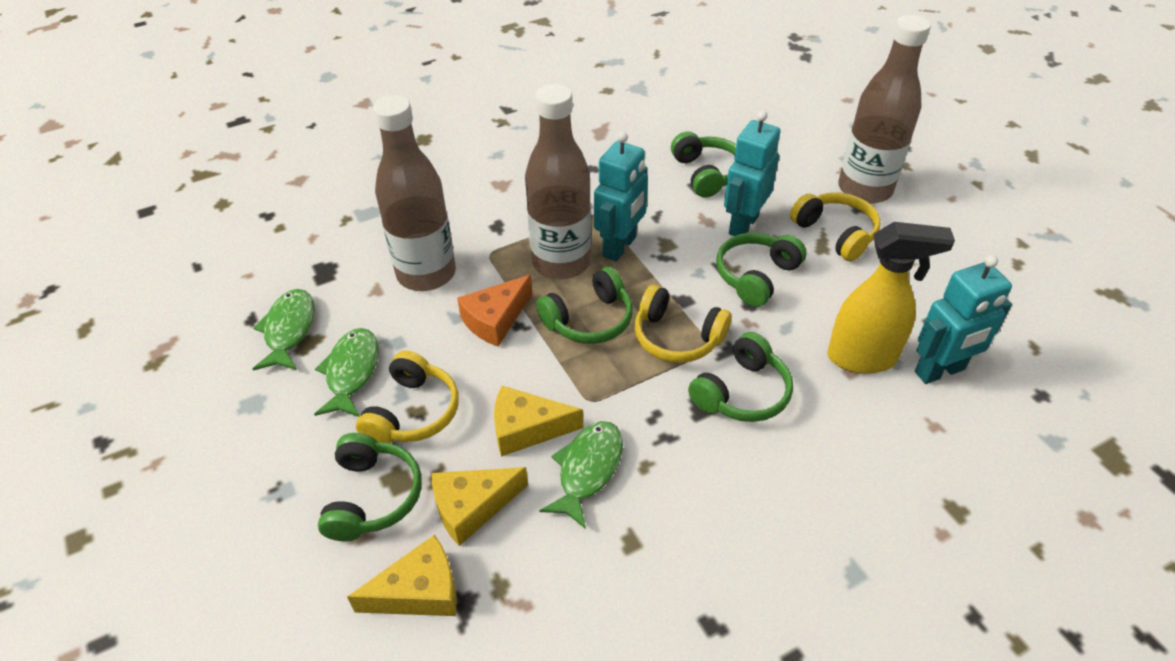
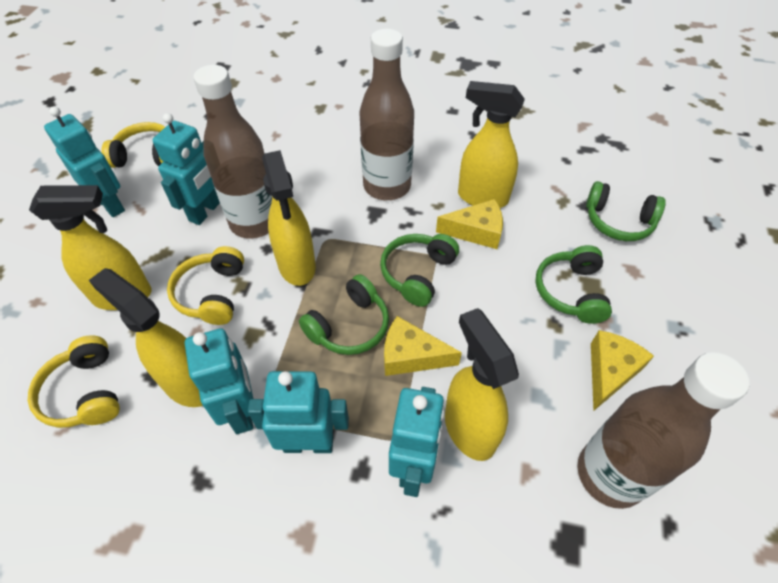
green fish: 3 -> 0
green headphones: 5 -> 4
orange cheese: 1 -> 0
turquoise robot: 3 -> 5
yellow spray bottle: 1 -> 5

